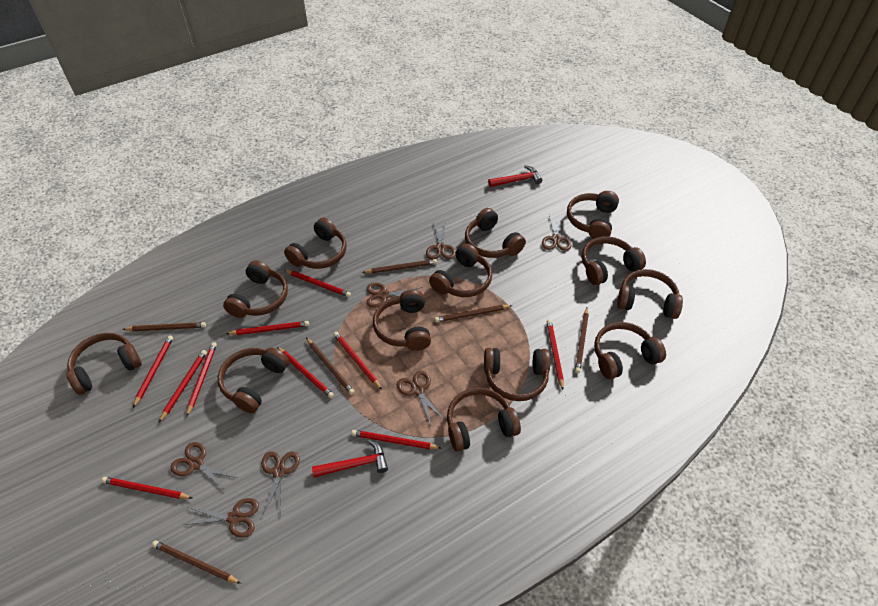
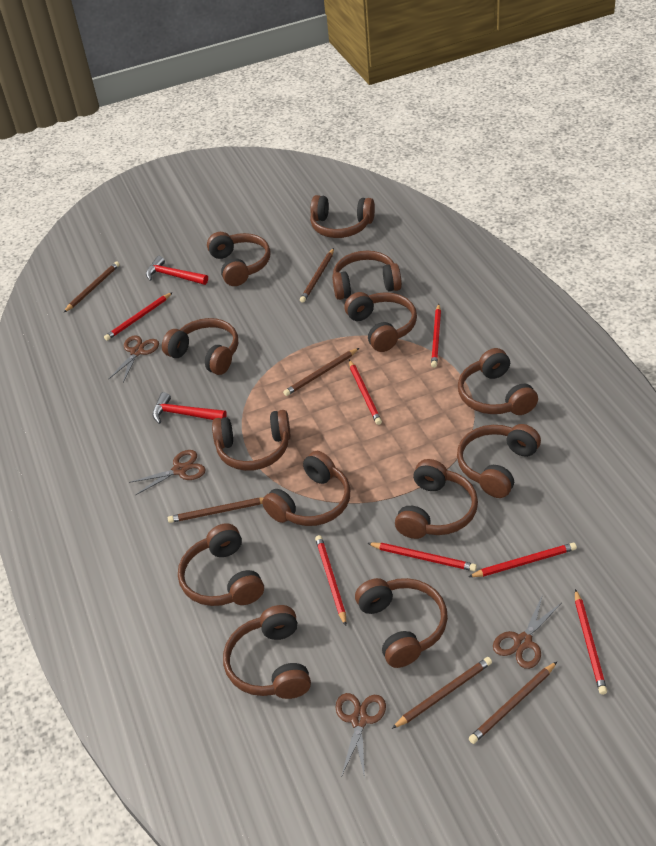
brown scissors: 7 -> 4
red pencil: 10 -> 7

